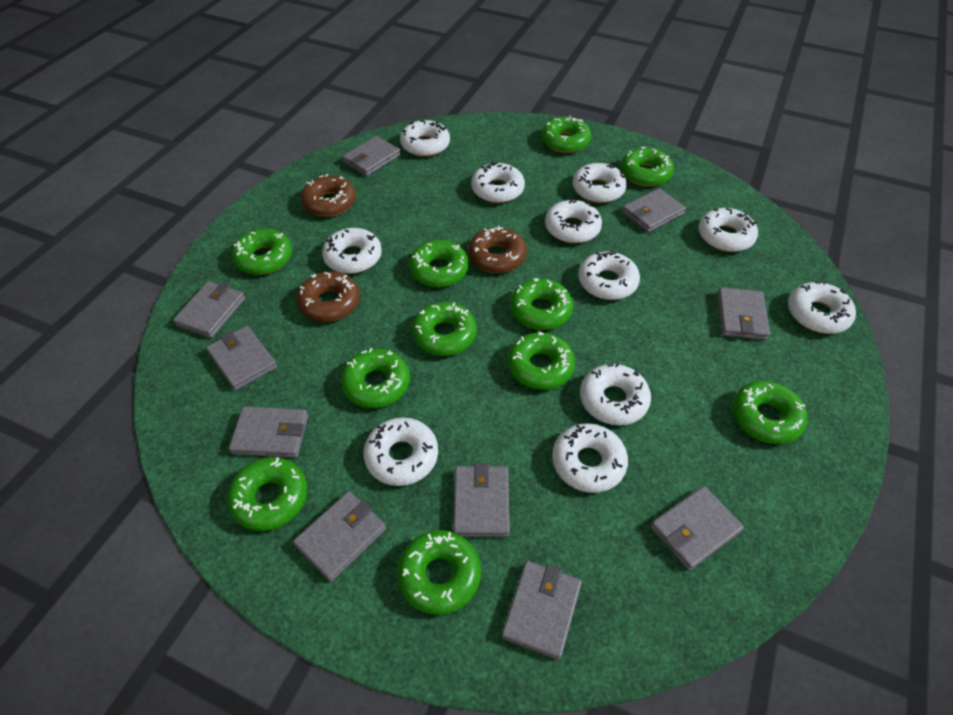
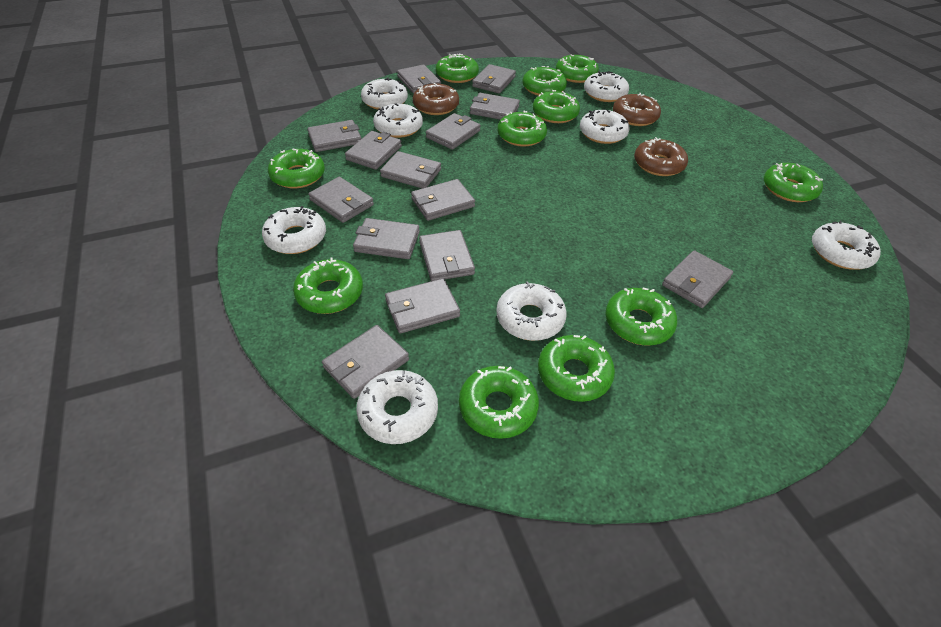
grey wallet: 10 -> 14
white donut: 11 -> 8

